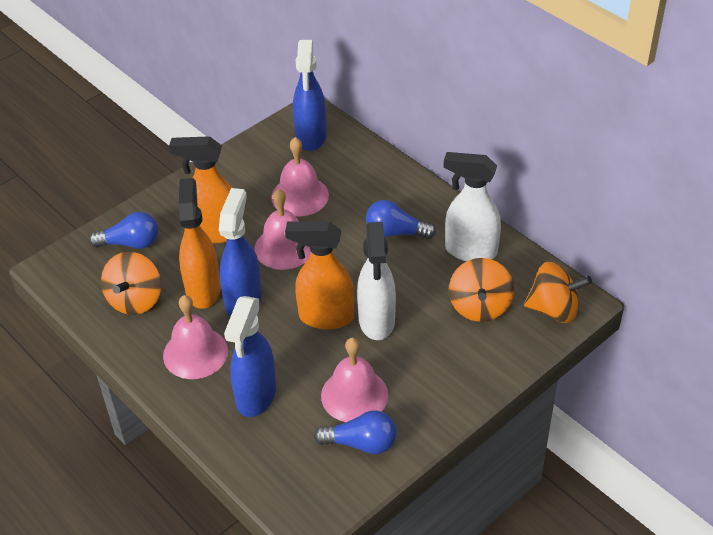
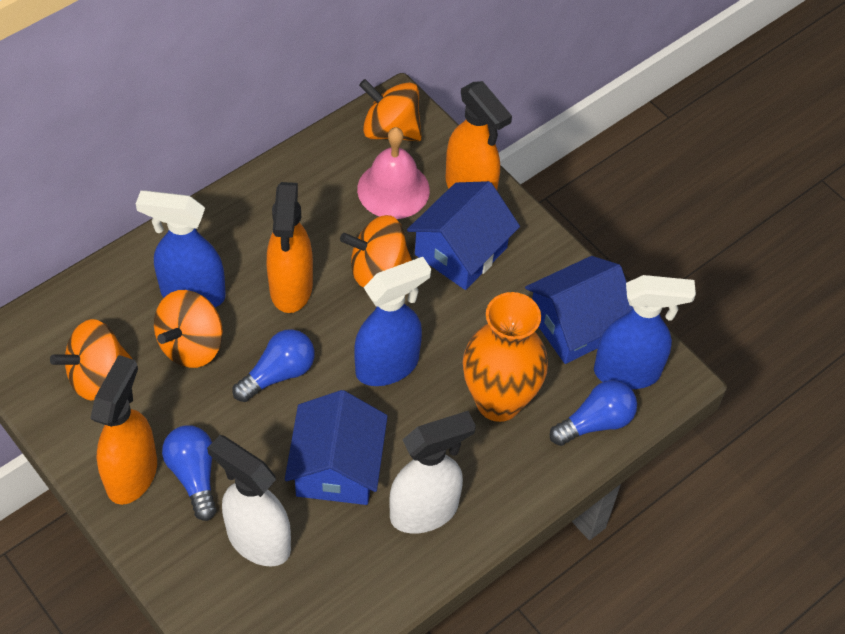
blue house: 0 -> 3
orange spinning top: 3 -> 4
orange vase: 0 -> 1
pink bell: 4 -> 1

